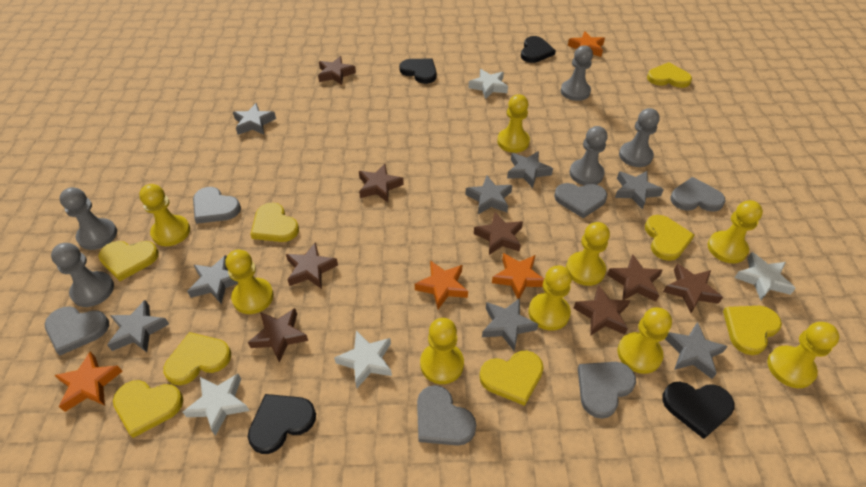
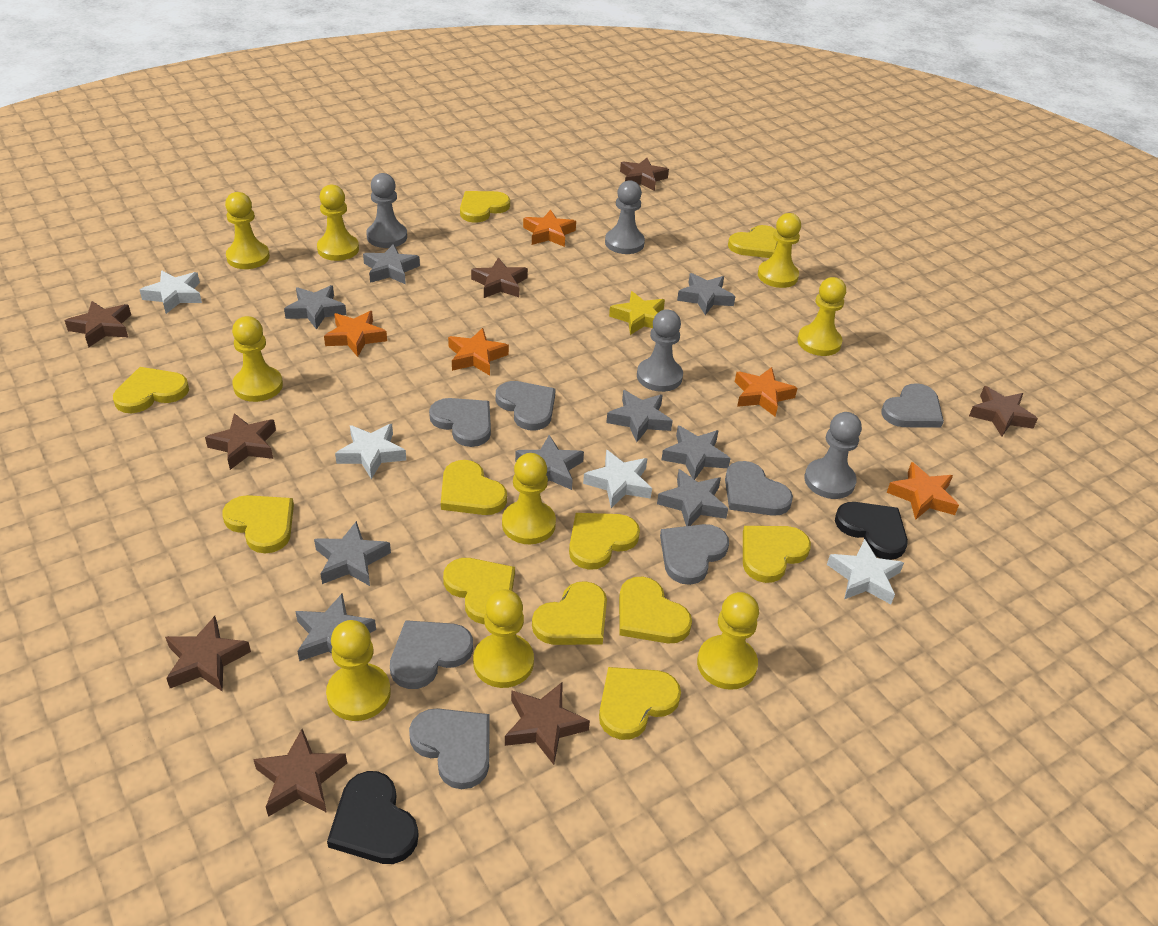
black heart: 4 -> 2
grey heart: 6 -> 7
grey pawn: 5 -> 4
grey star: 8 -> 9
orange star: 4 -> 5
yellow heart: 8 -> 11
yellow star: 0 -> 1

